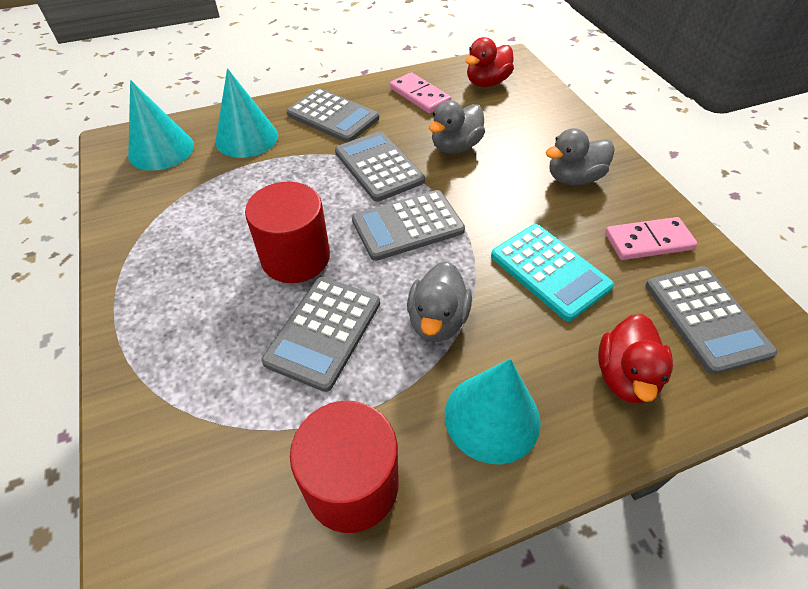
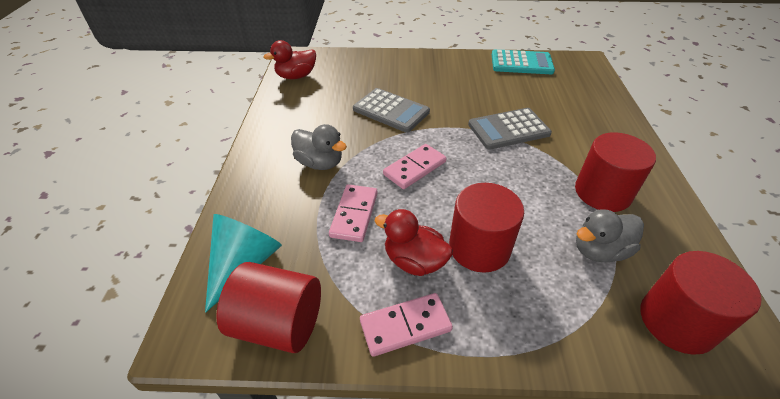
grey calculator: 5 -> 2
grey duck: 3 -> 2
pink domino: 2 -> 3
red cylinder: 2 -> 4
turquoise cone: 3 -> 1

